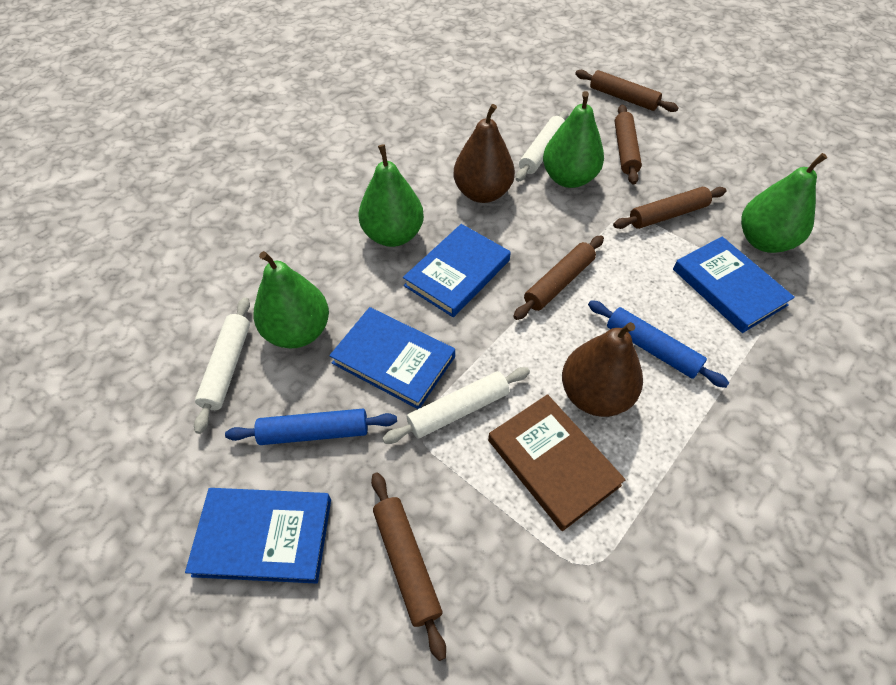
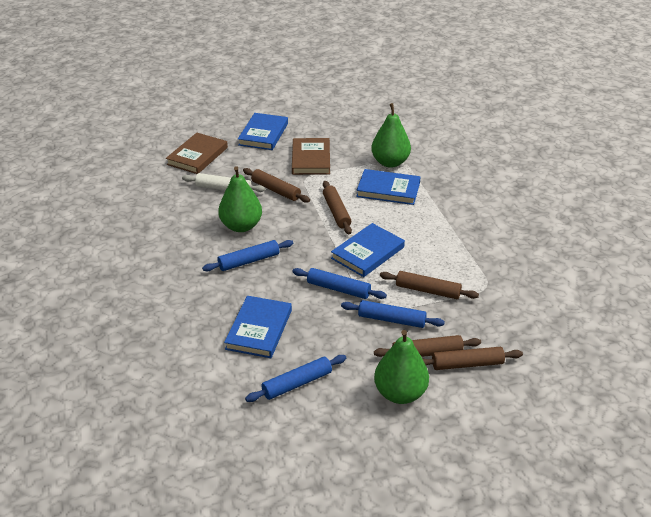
blue rolling pin: 2 -> 4
brown book: 1 -> 2
brown pear: 2 -> 0
green pear: 4 -> 3
white rolling pin: 3 -> 1

